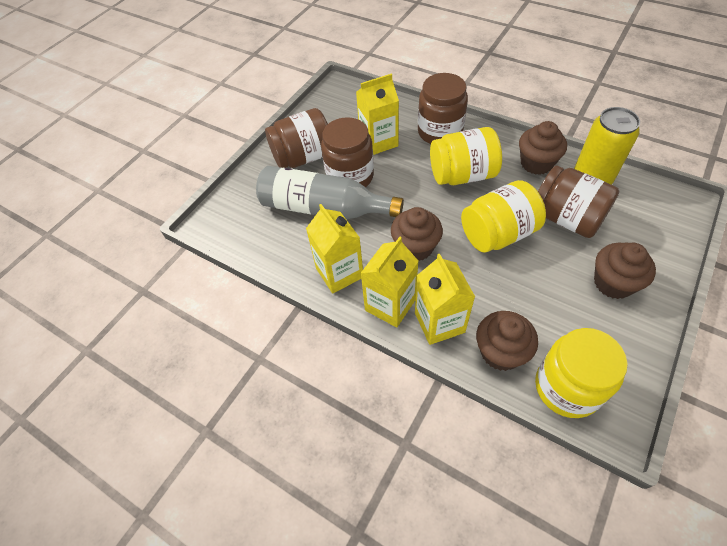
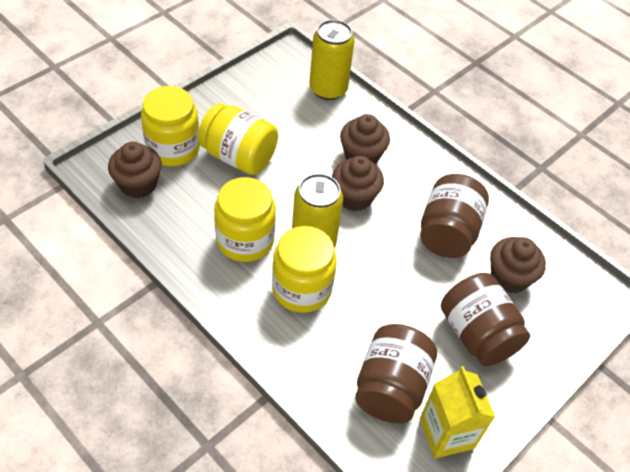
brown jar: 4 -> 3
grey bottle: 1 -> 0
yellow can: 1 -> 2
yellow carton: 4 -> 1
yellow jar: 3 -> 4

